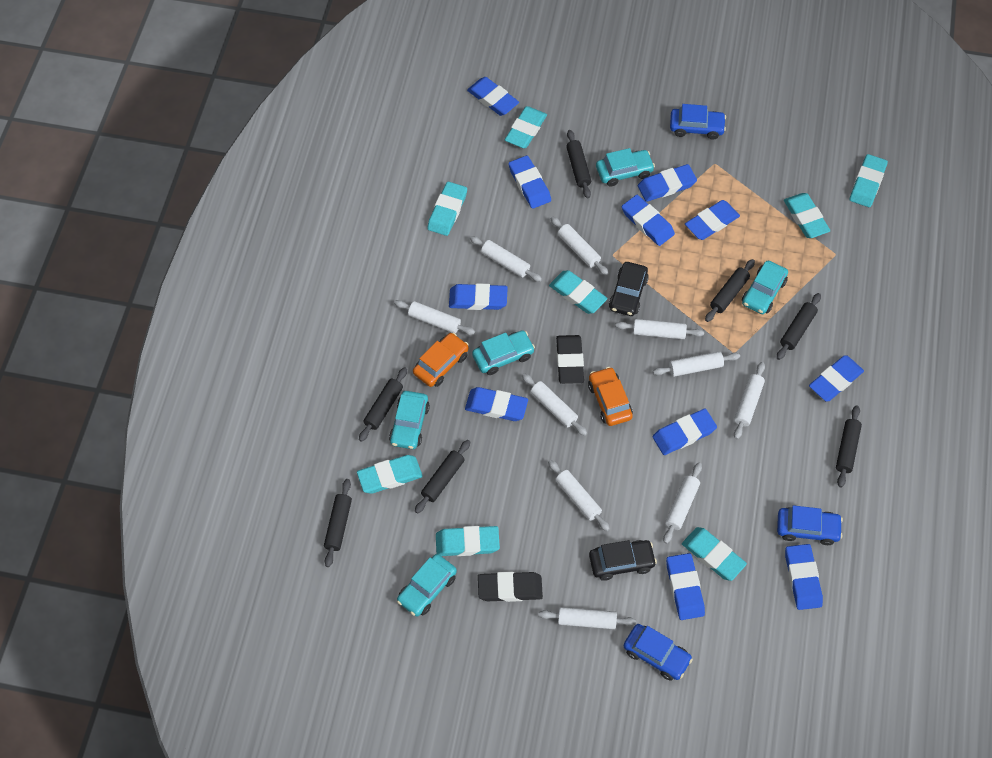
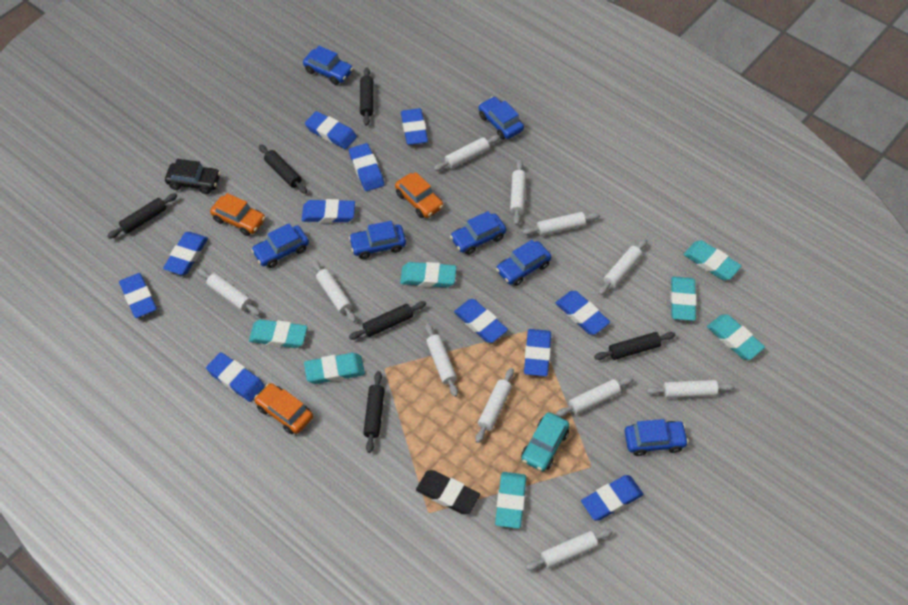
black car: 2 -> 1
black eraser: 2 -> 1
black rolling pin: 7 -> 6
blue car: 3 -> 7
orange car: 2 -> 3
turquoise car: 5 -> 1
turquoise eraser: 8 -> 7
white rolling pin: 10 -> 11

